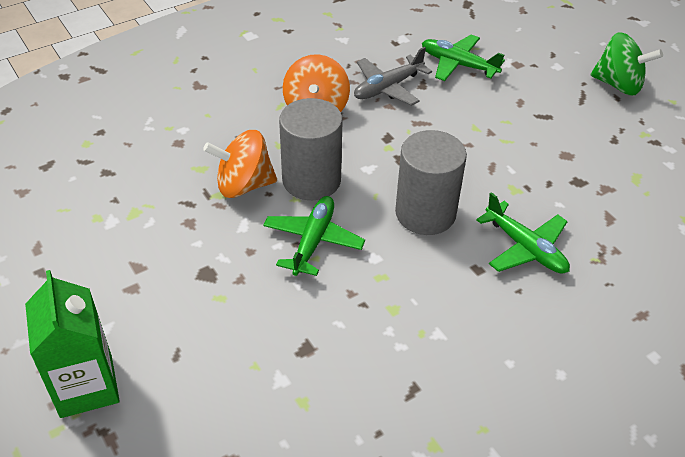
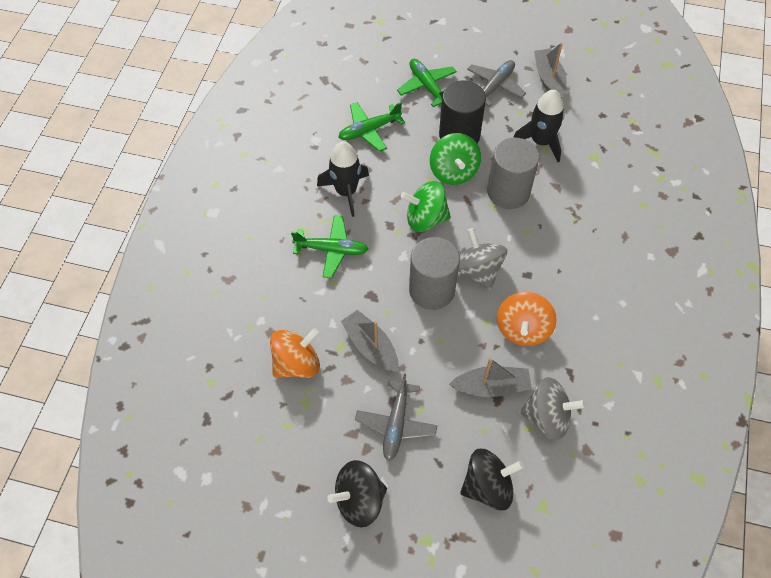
black cylinder: 0 -> 1
black rocket: 0 -> 2
black spinning top: 0 -> 2
green carton: 1 -> 0
green spinning top: 1 -> 2
grey boat: 0 -> 3
grey plane: 1 -> 2
grey spinning top: 0 -> 2

